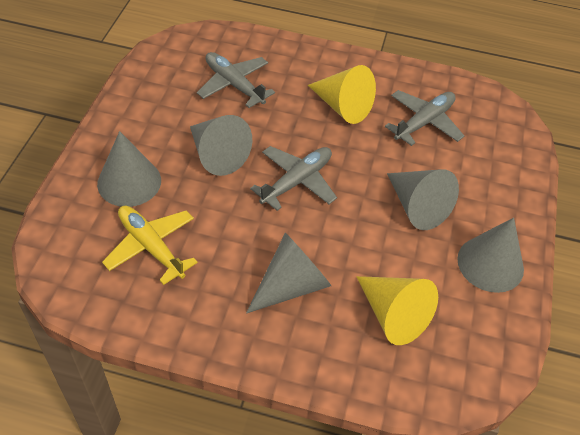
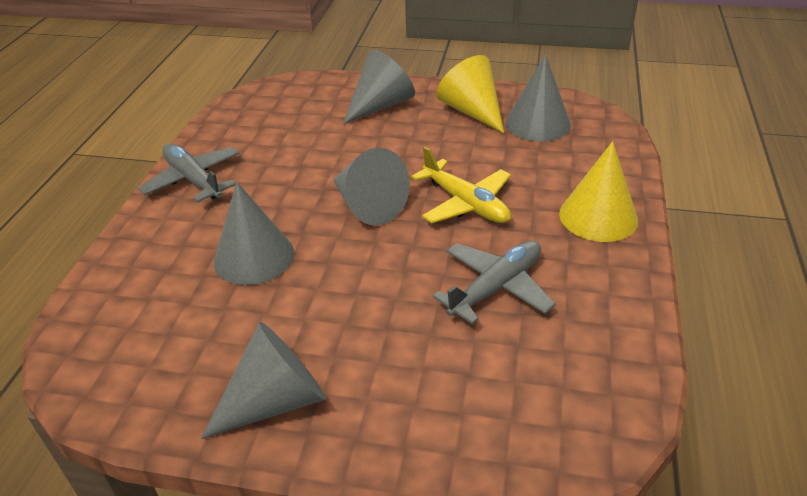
grey plane: 3 -> 2

